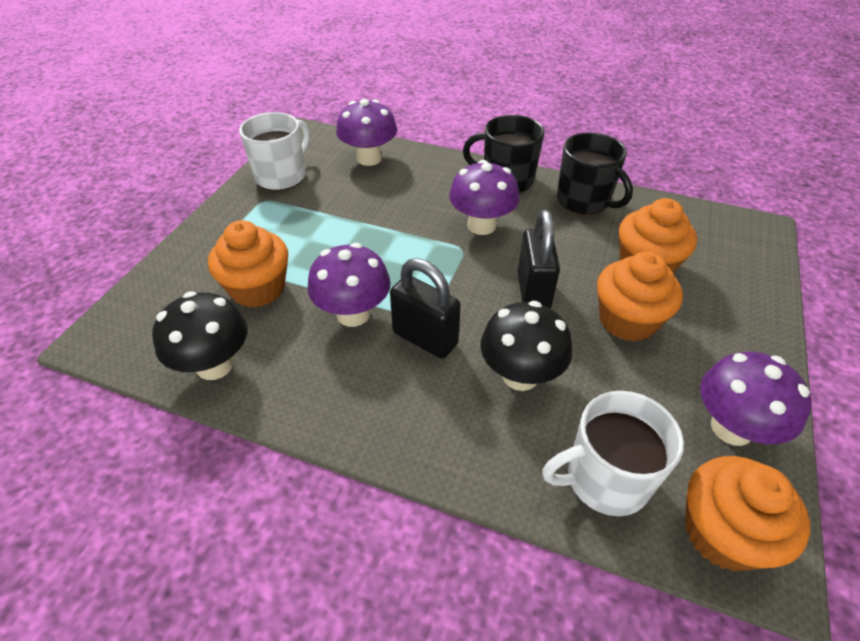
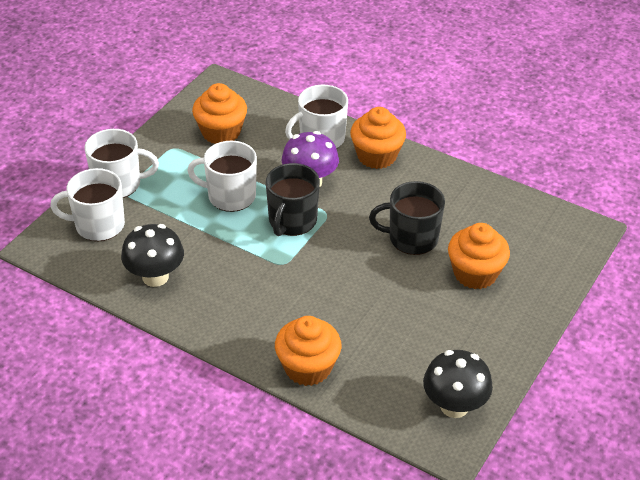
black padlock: 2 -> 0
purple mushroom: 4 -> 1
white mug: 2 -> 4

